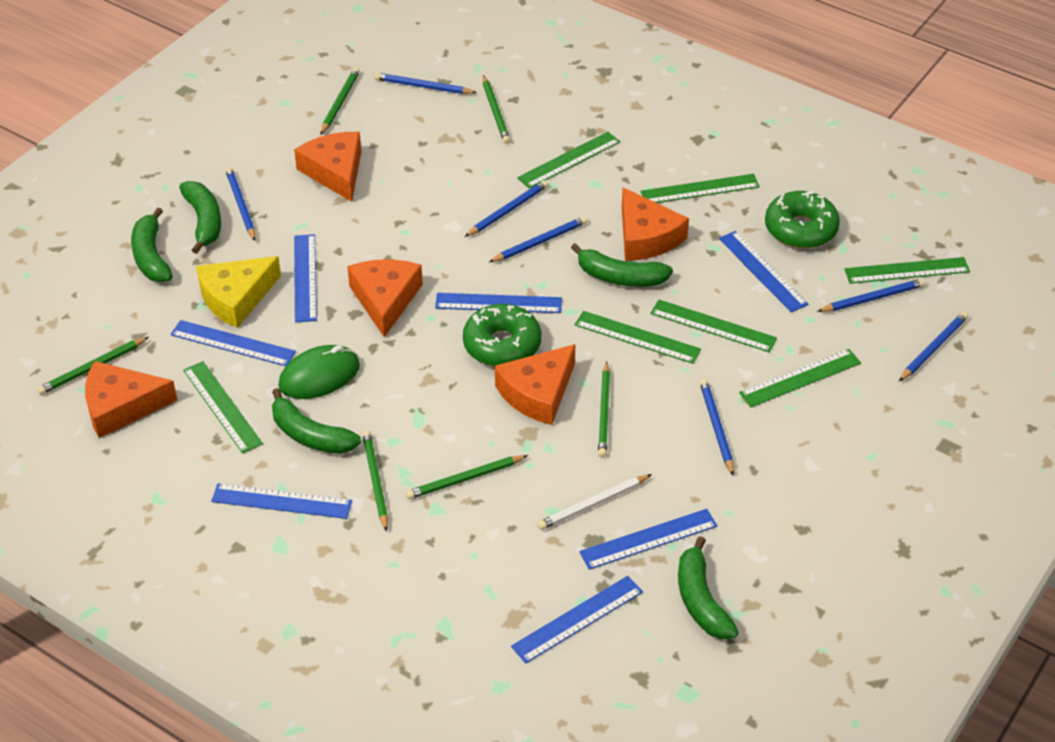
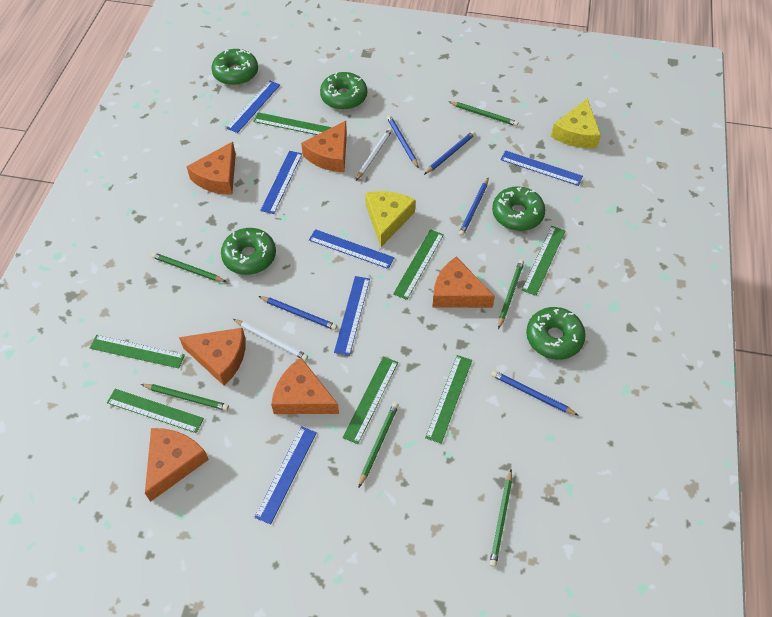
blue pencil: 7 -> 5
blue ruler: 7 -> 6
green banana: 5 -> 0
green donut: 2 -> 5
green mouse: 1 -> 0
orange cheese: 5 -> 6
white pencil: 1 -> 2
yellow cheese: 1 -> 2

